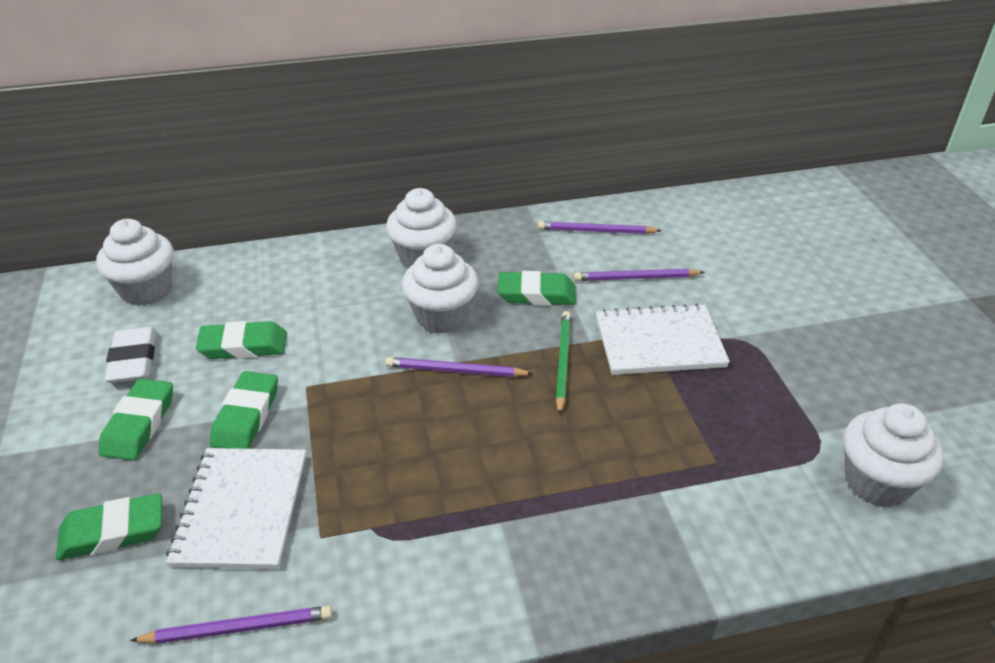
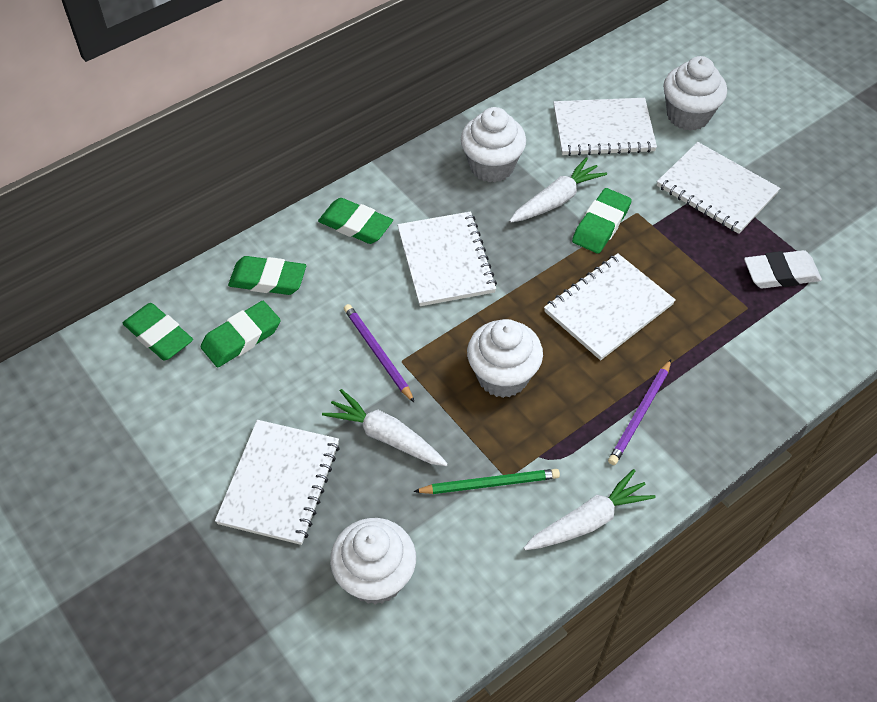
purple pencil: 4 -> 2
white carrot: 0 -> 3
white notebook: 2 -> 5

